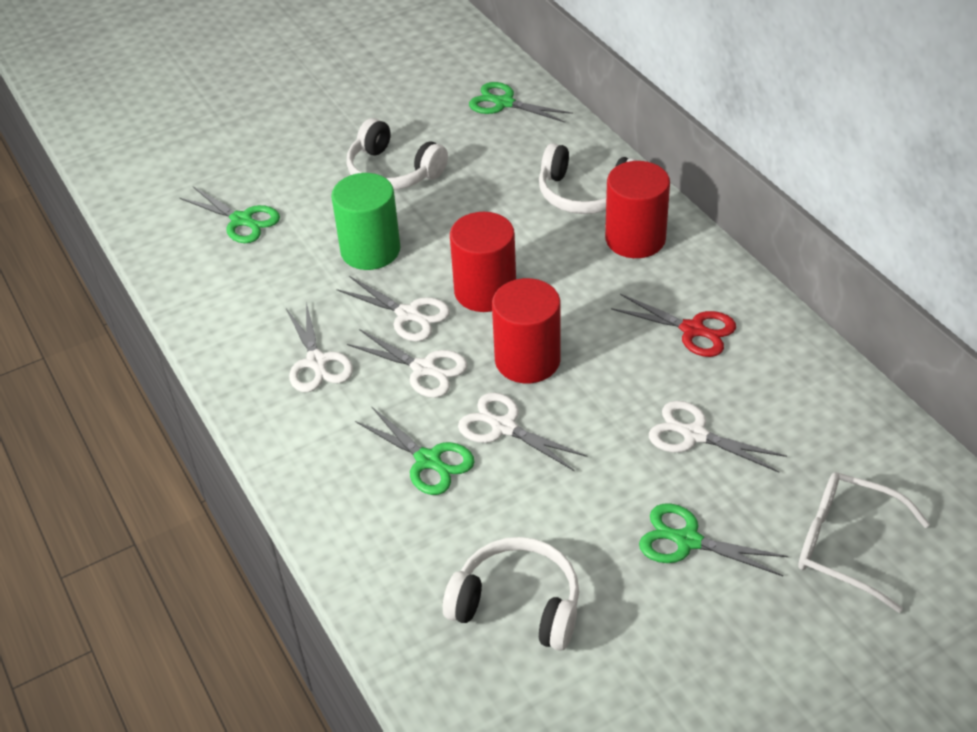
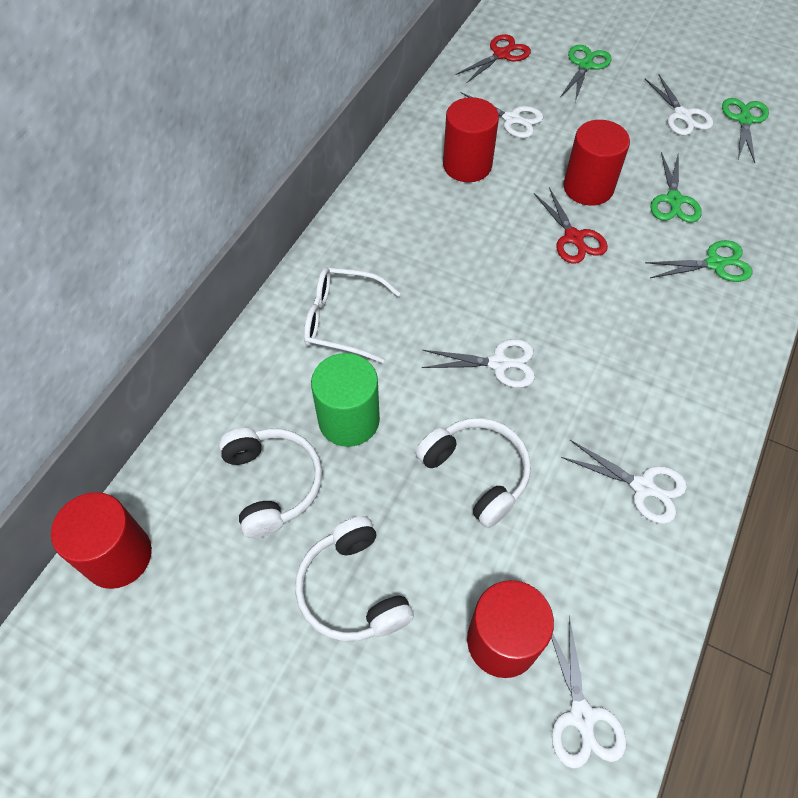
red cylinder: 3 -> 4
red scissors: 1 -> 2

